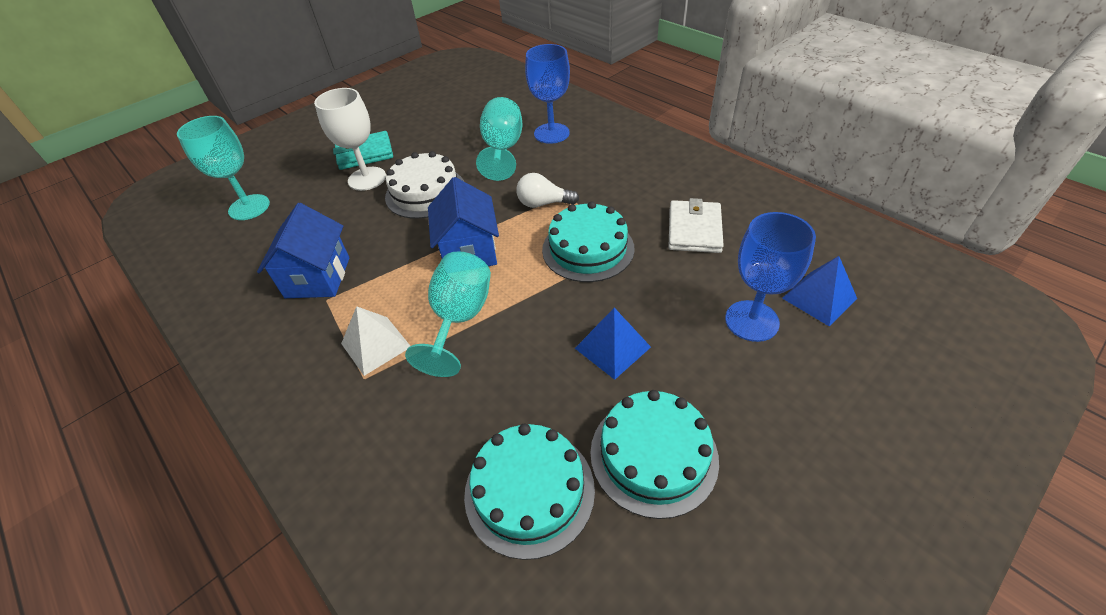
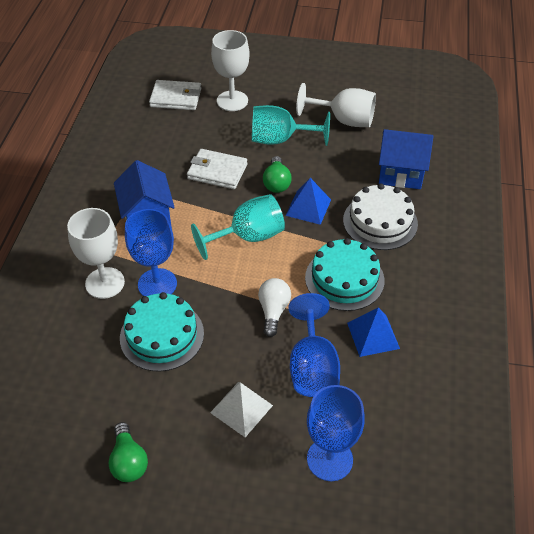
blue goblet: 2 -> 3
green light bulb: 0 -> 2
turquoise cake: 3 -> 2
turquoise goblet: 3 -> 2
turquoise wallet: 1 -> 0
white goblet: 1 -> 3
white wallet: 1 -> 2

